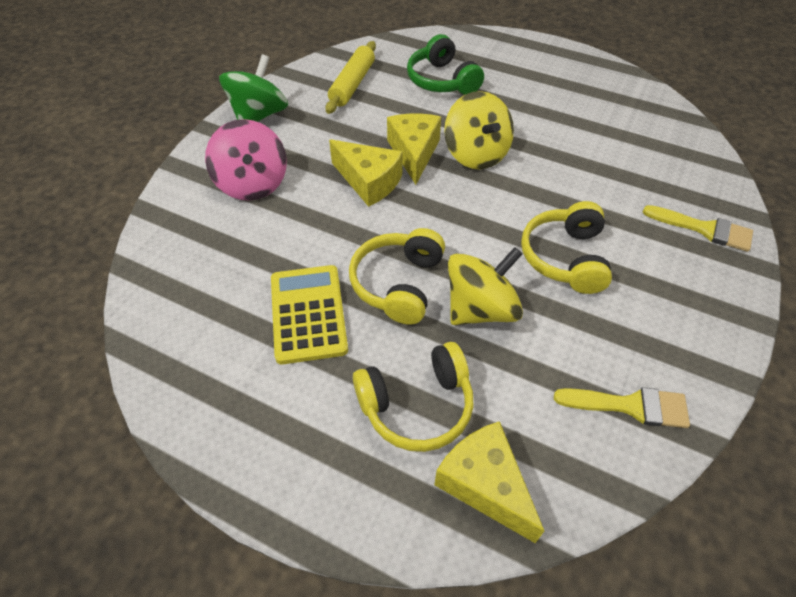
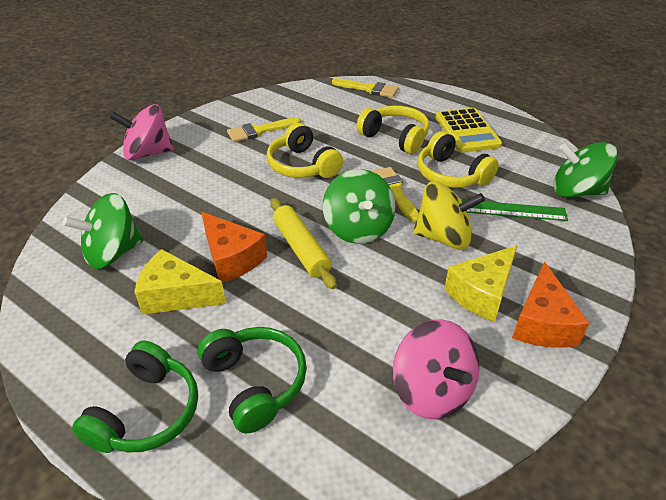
green headphones: 1 -> 2
green ruler: 0 -> 1
green spinning top: 1 -> 3
orange cheese: 0 -> 2
pink spinning top: 1 -> 2
yellow brush: 2 -> 3
yellow cheese: 3 -> 2
yellow spinning top: 2 -> 1

